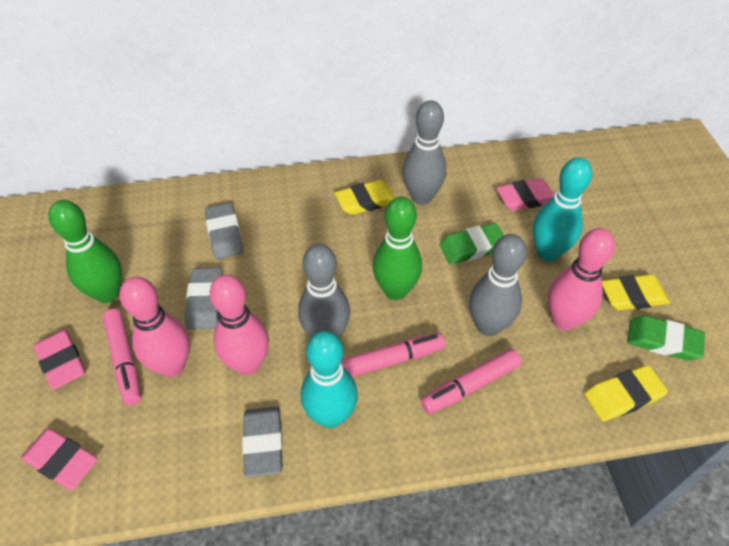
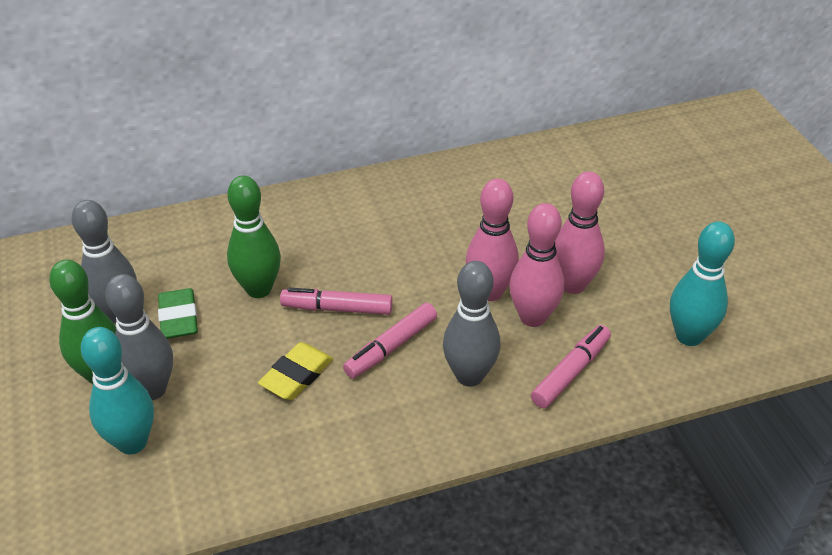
green eraser: 2 -> 1
grey eraser: 3 -> 0
pink eraser: 3 -> 0
yellow eraser: 3 -> 1

